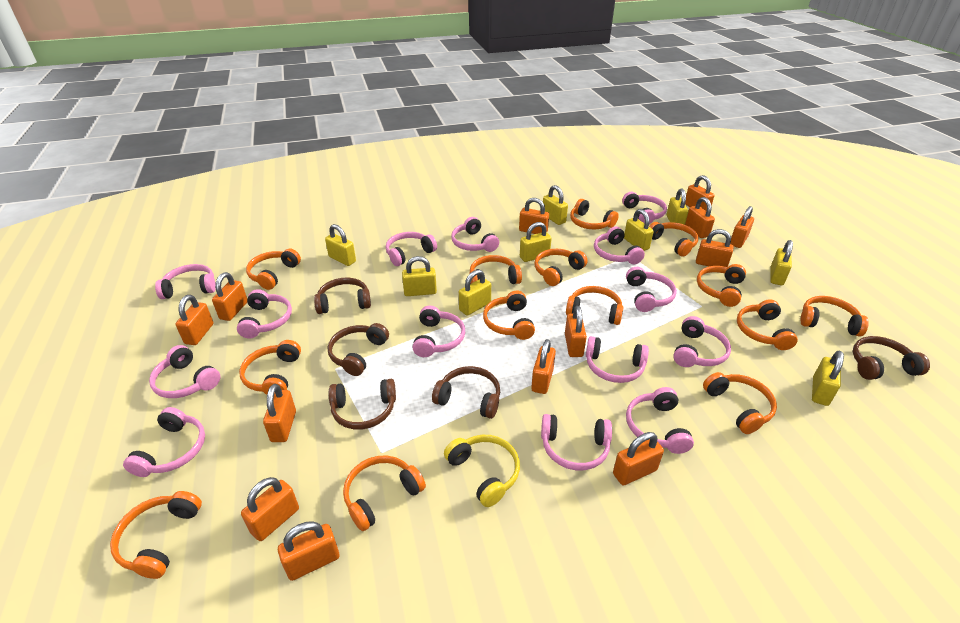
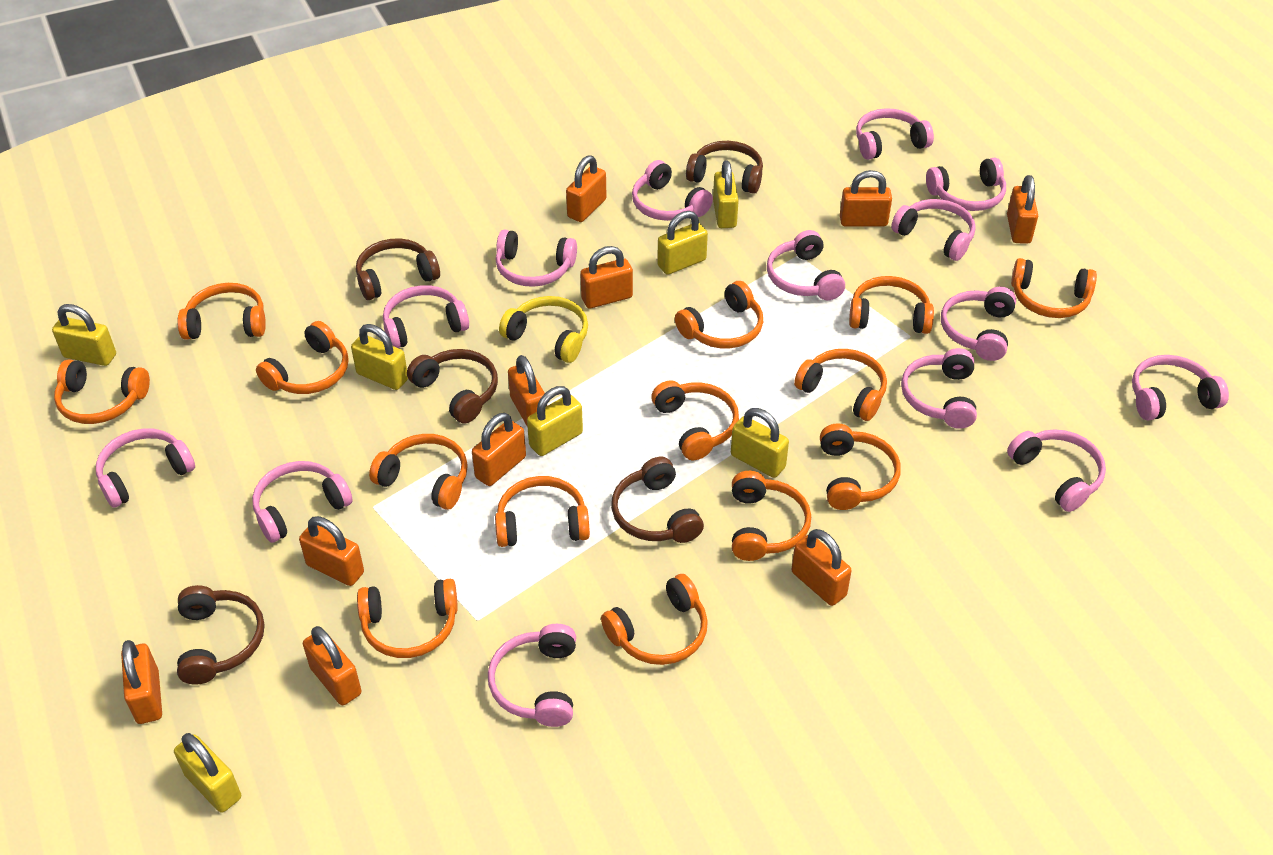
orange padlock: 13 -> 10
yellow padlock: 9 -> 7

